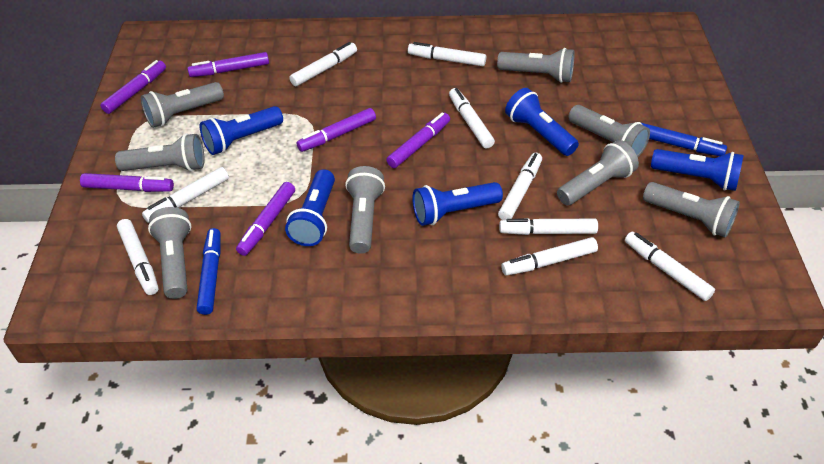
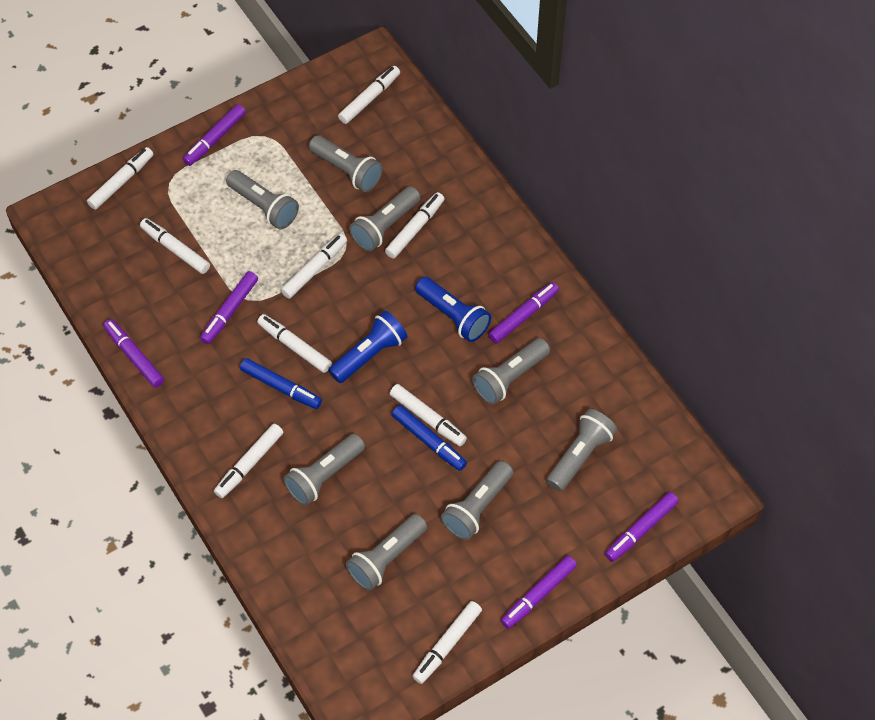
blue flashlight: 5 -> 2

